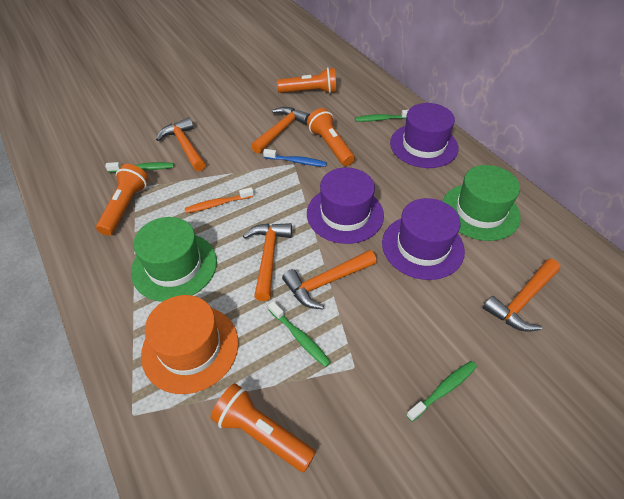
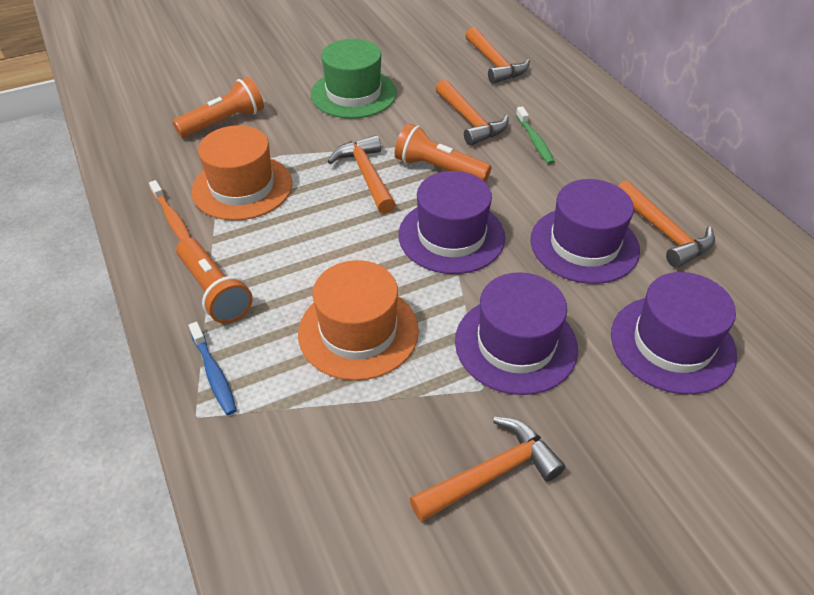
green hat: 2 -> 1
green toothbrush: 4 -> 1
orange flashlight: 4 -> 3
orange hat: 1 -> 2
purple hat: 3 -> 4

